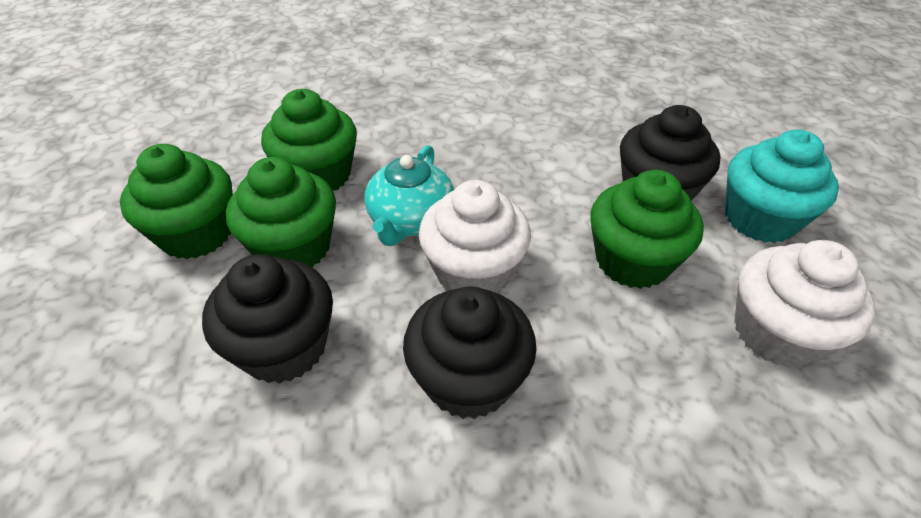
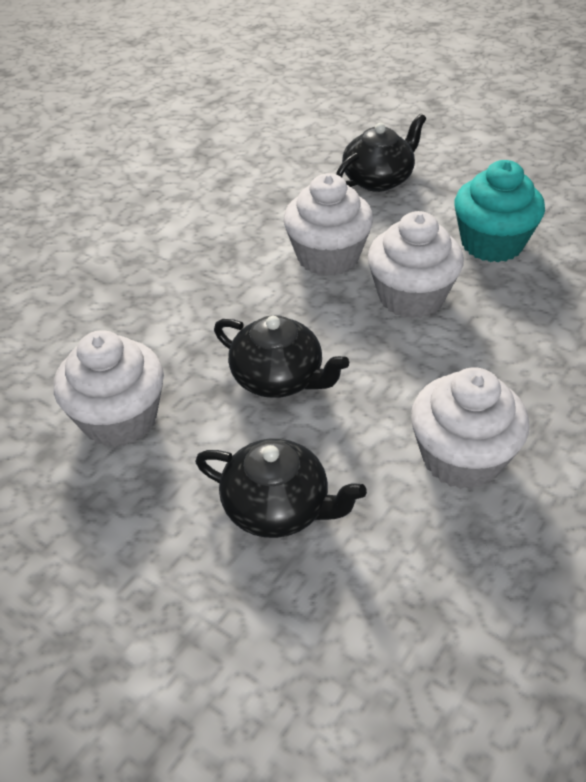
black cupcake: 3 -> 0
black teapot: 0 -> 3
green cupcake: 4 -> 0
turquoise teapot: 1 -> 0
white cupcake: 2 -> 4

